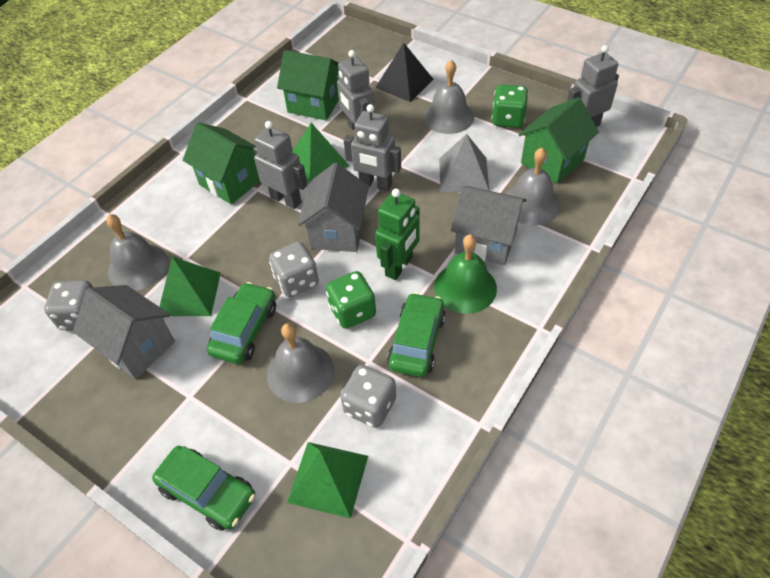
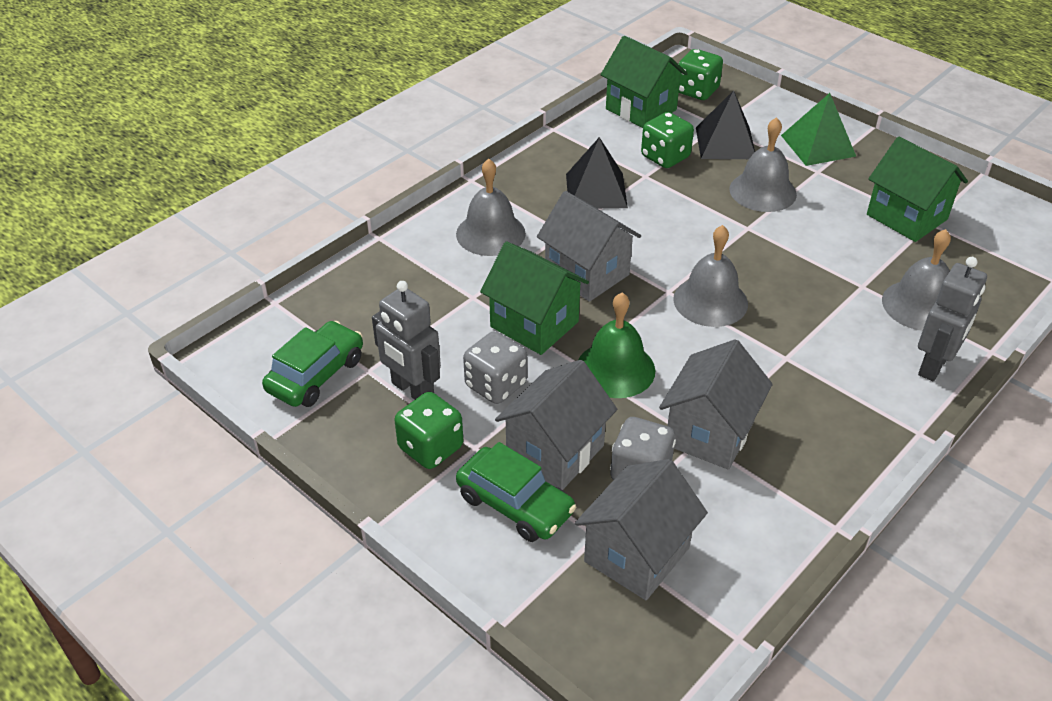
black pyramid: 1 -> 2
green car: 3 -> 2
green dice: 2 -> 3
green pyramid: 3 -> 1
green robot: 1 -> 0
grey dice: 3 -> 2
grey house: 3 -> 4
grey pyramid: 1 -> 0
grey robot: 4 -> 2

